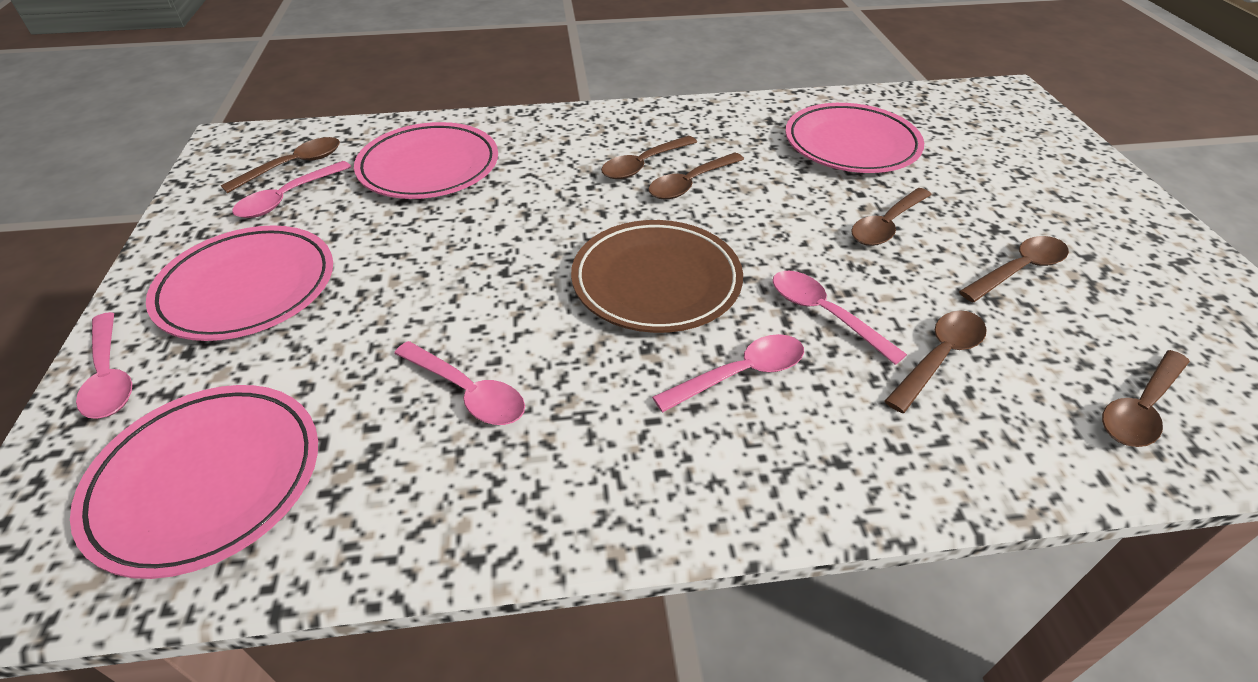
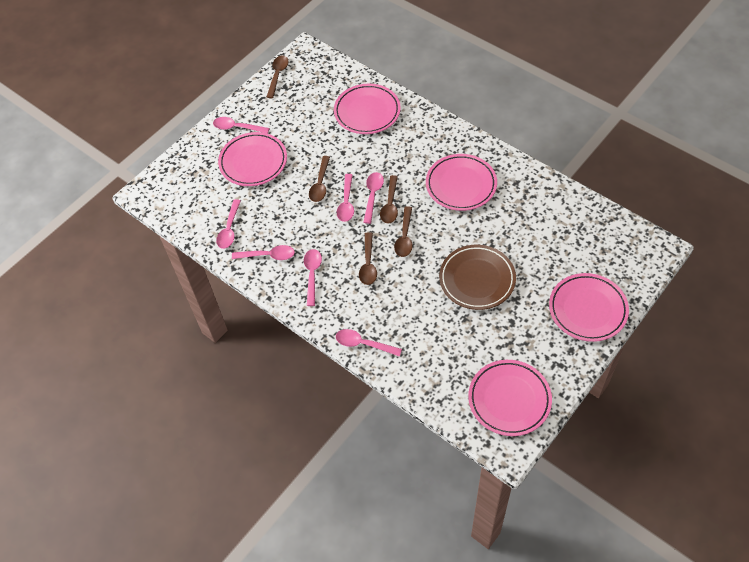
brown spoon: 7 -> 5
pink plate: 4 -> 5
pink spoon: 5 -> 7

